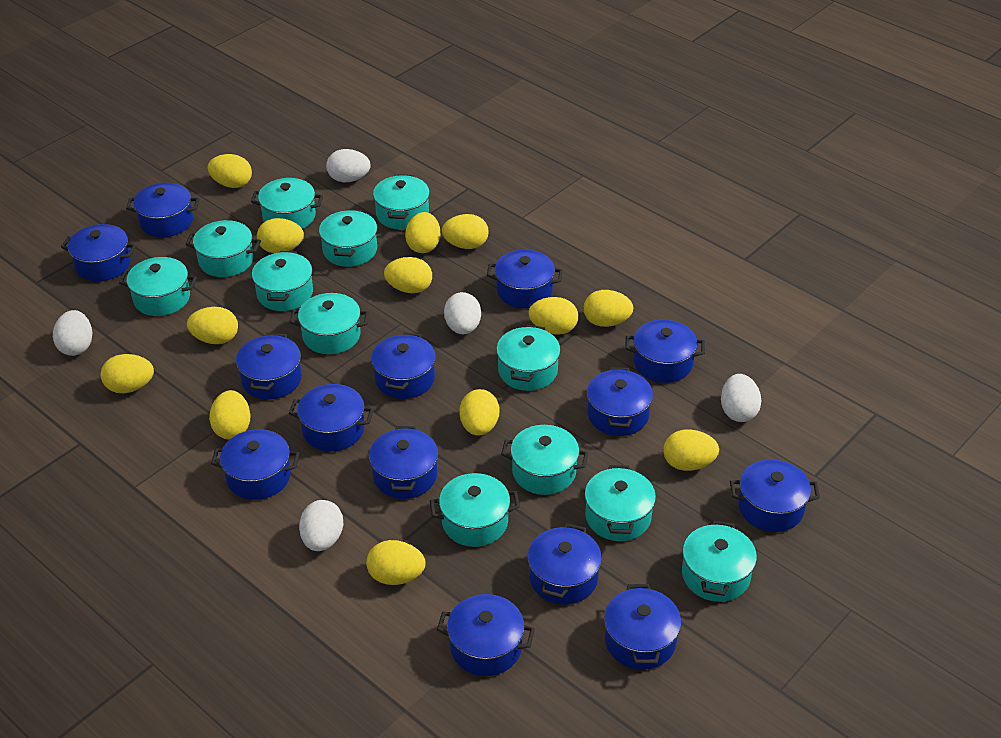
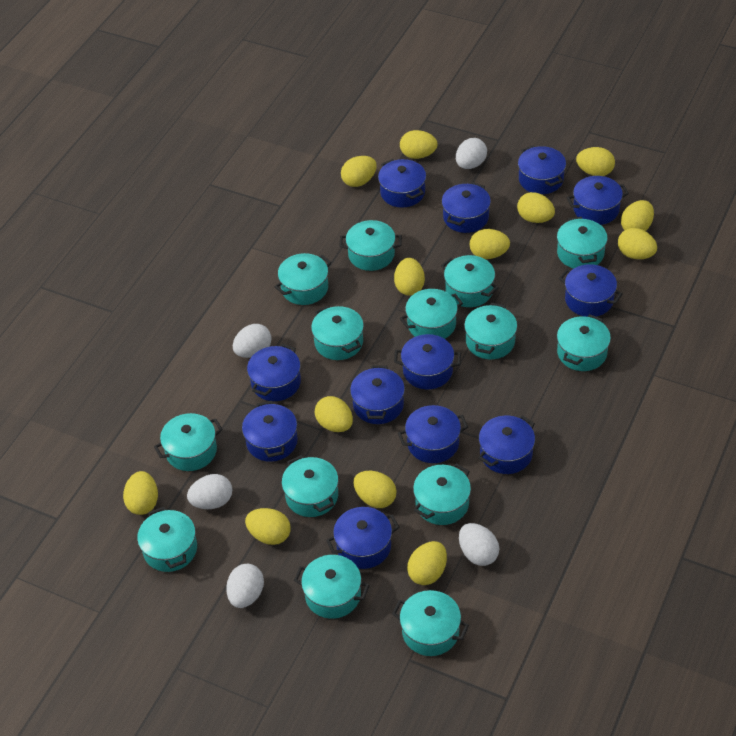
blue pot: 14 -> 12
turquoise pot: 12 -> 14

